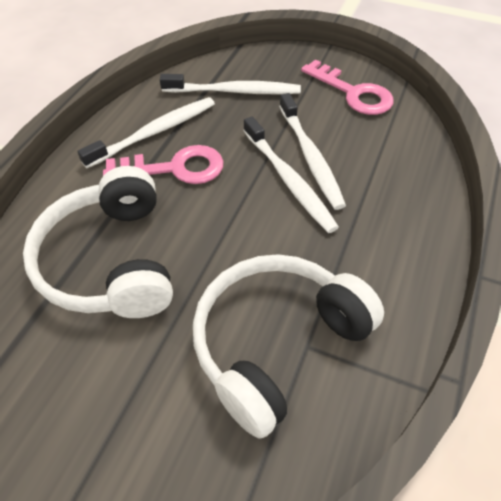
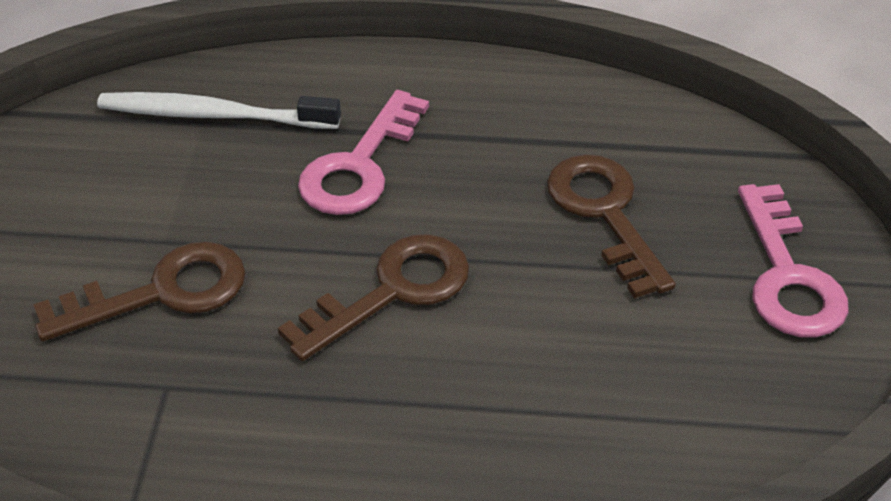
brown key: 0 -> 3
white headphones: 2 -> 0
white toothbrush: 4 -> 1

